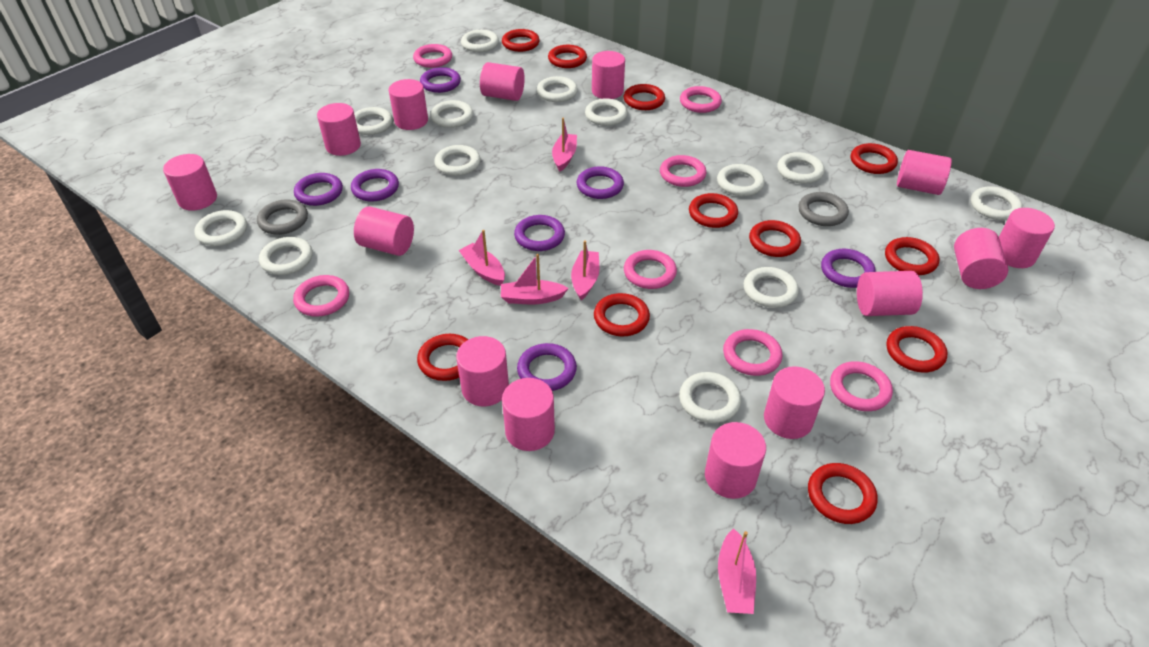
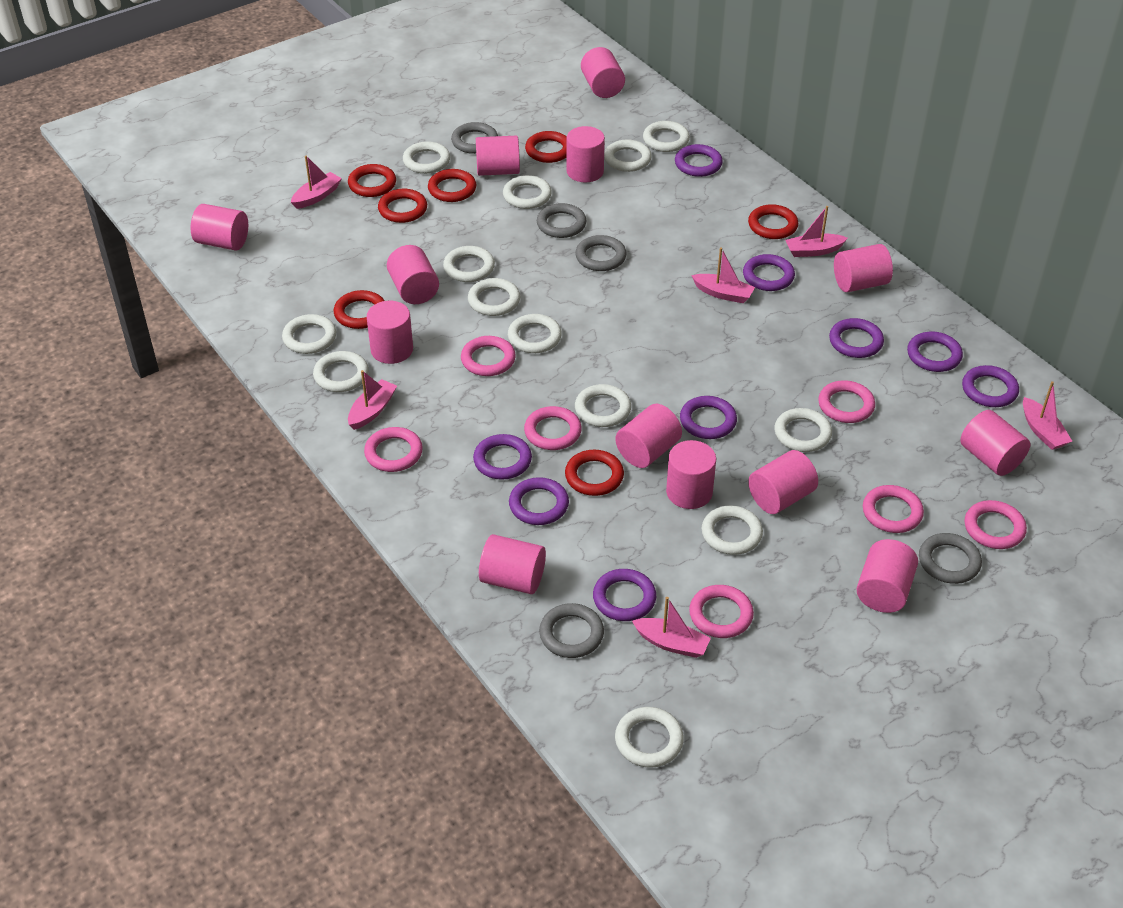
grey ring: 2 -> 5
pink boat: 5 -> 6
pink cylinder: 14 -> 13
purple ring: 7 -> 9
red ring: 11 -> 7

